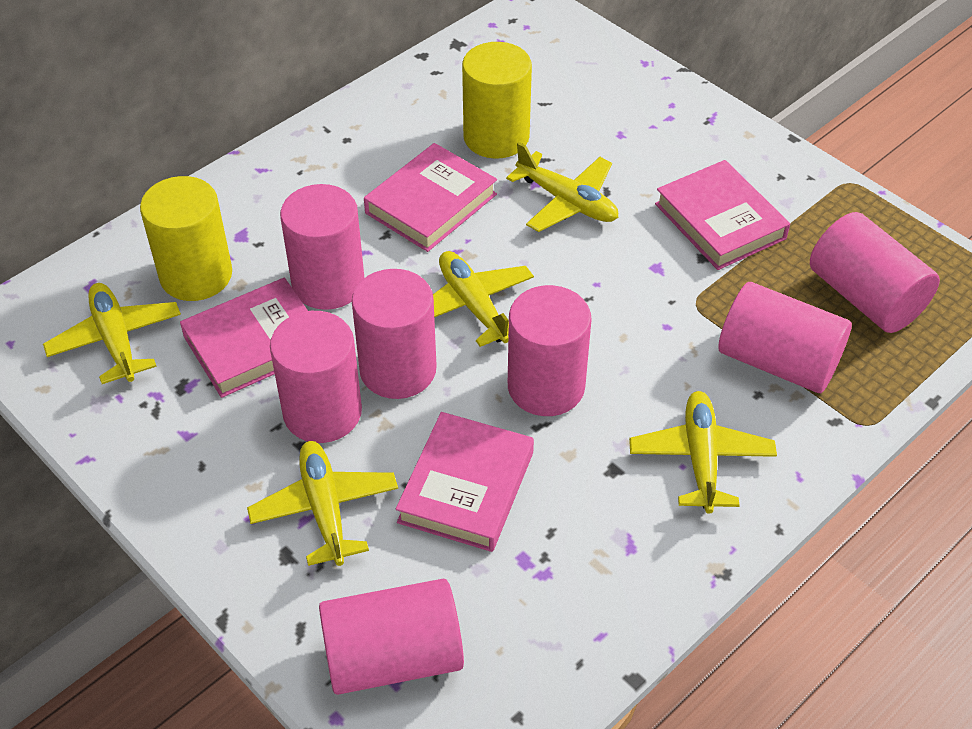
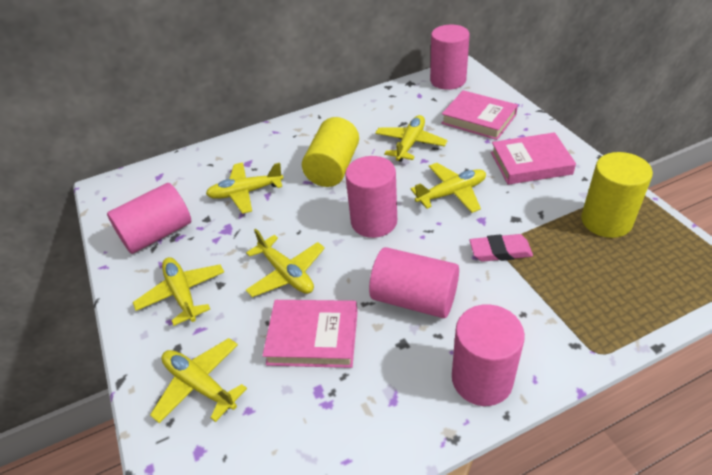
pink book: 4 -> 3
pink cylinder: 7 -> 5
pink eraser: 0 -> 1
yellow plane: 5 -> 6

